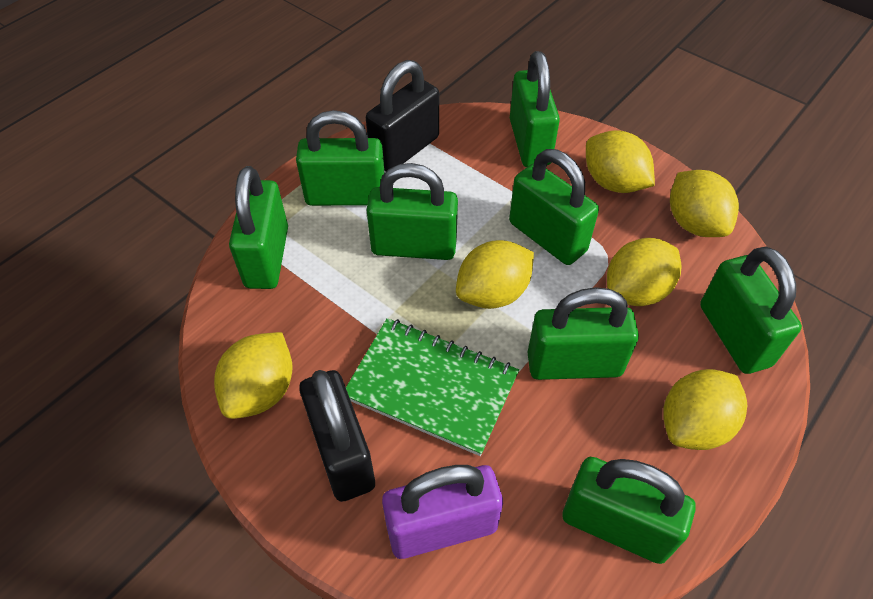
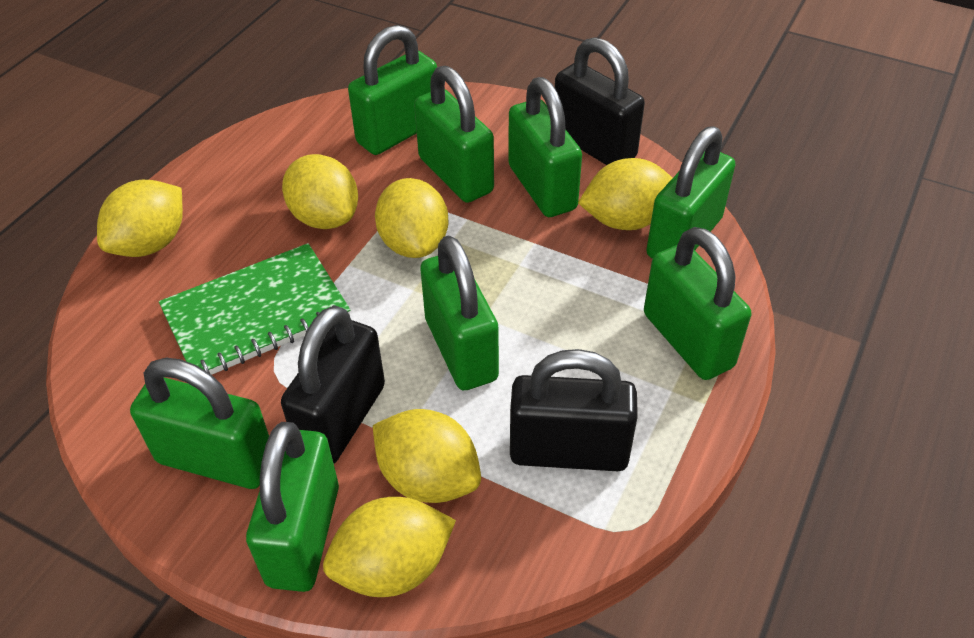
black padlock: 2 -> 3
purple padlock: 1 -> 0

